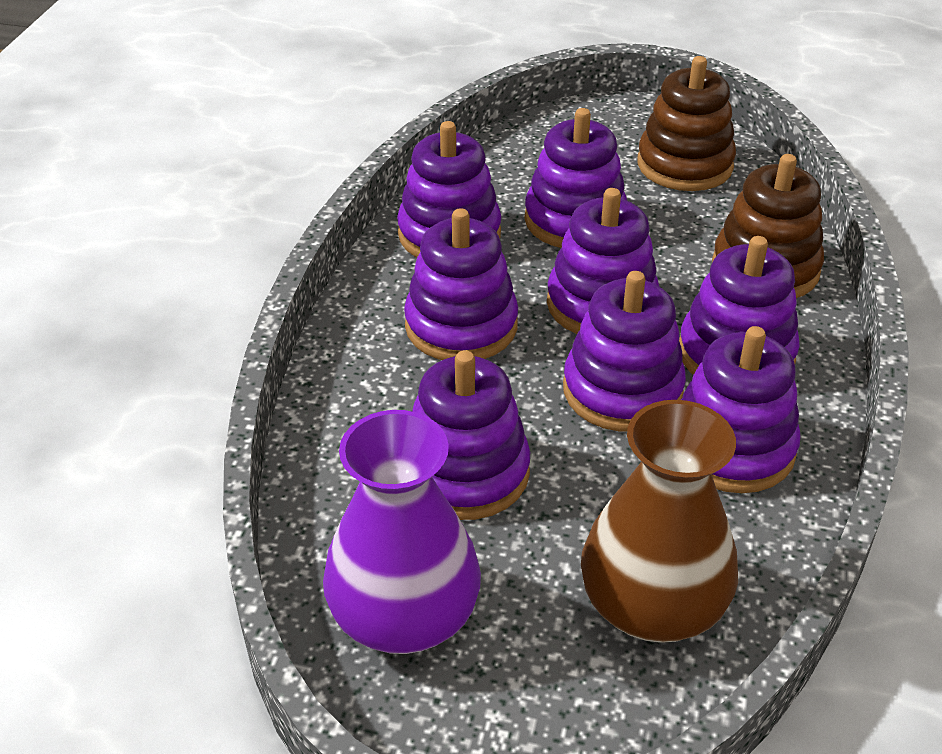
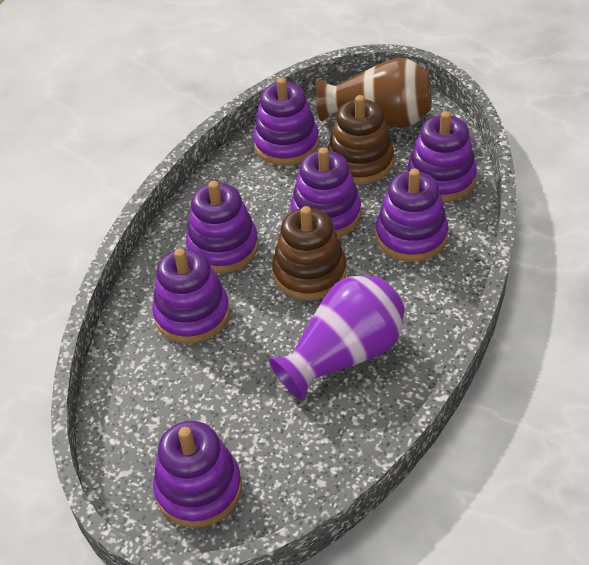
purple stacking toy: 8 -> 7

